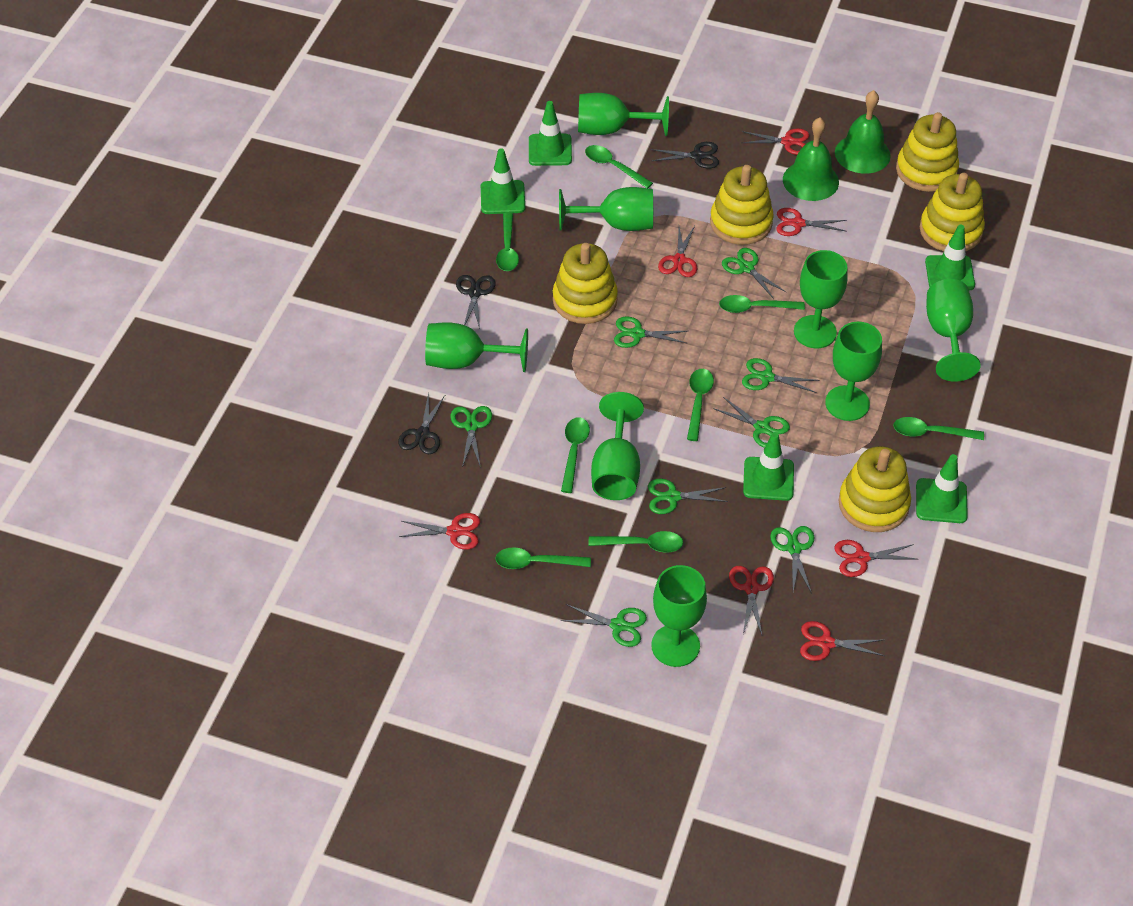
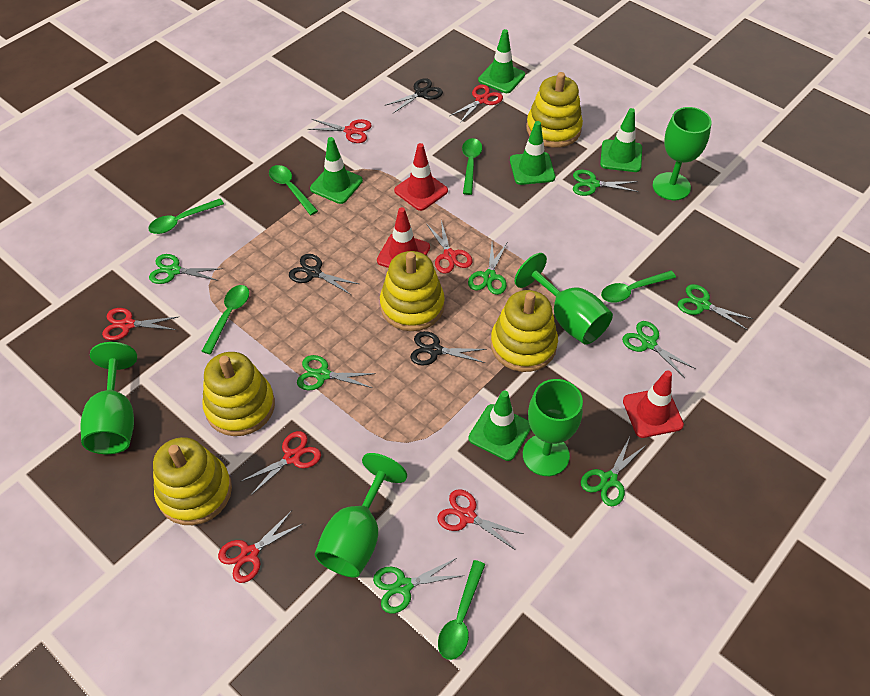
green bell: 2 -> 0
green goblet: 8 -> 5
green spoon: 8 -> 6
red traffic cone: 0 -> 3

